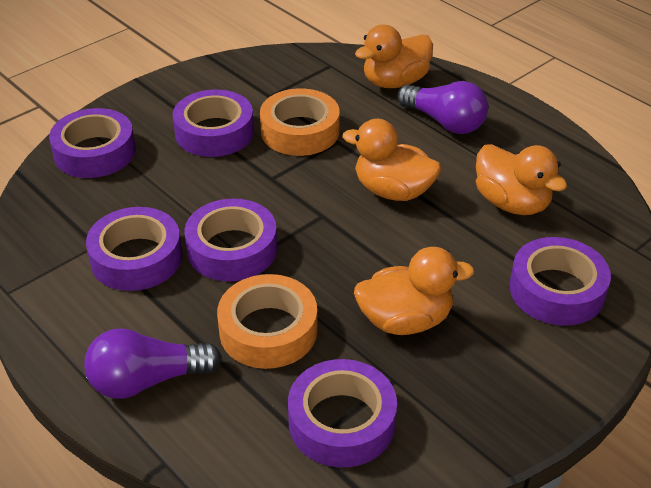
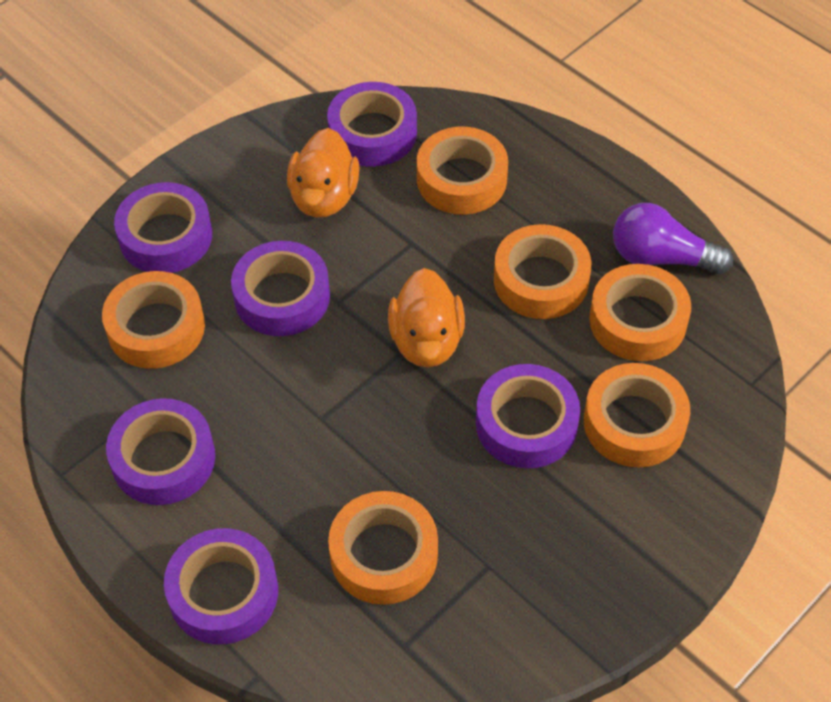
orange duck: 4 -> 2
orange tape: 2 -> 6
purple light bulb: 2 -> 1

